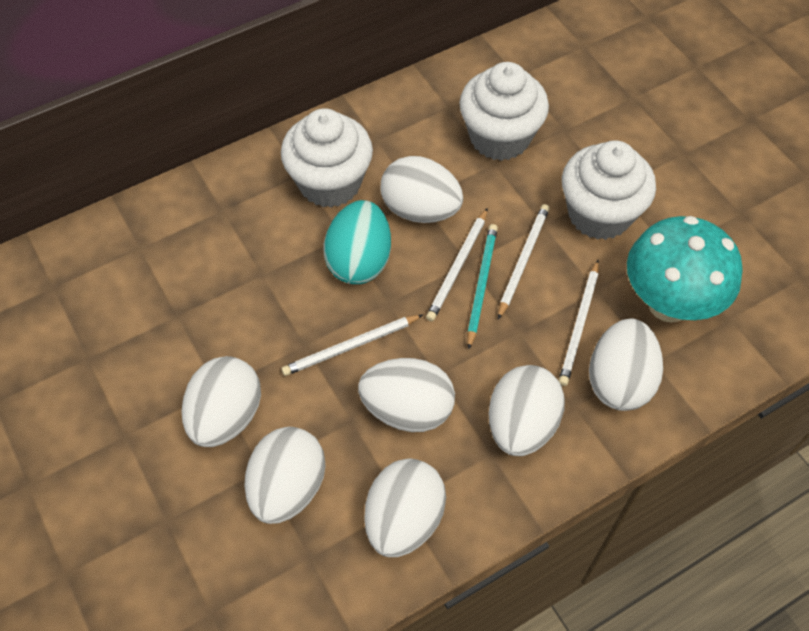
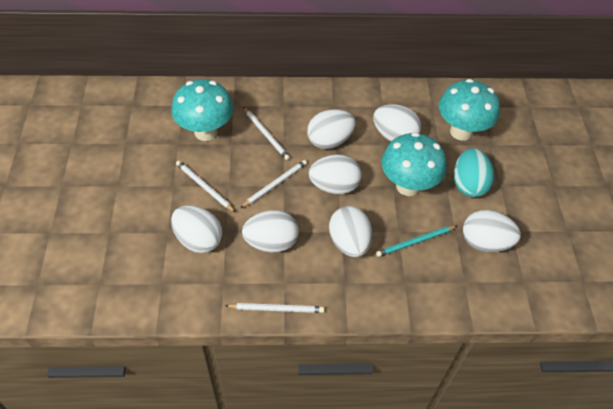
turquoise mushroom: 1 -> 3
white cupcake: 3 -> 0

